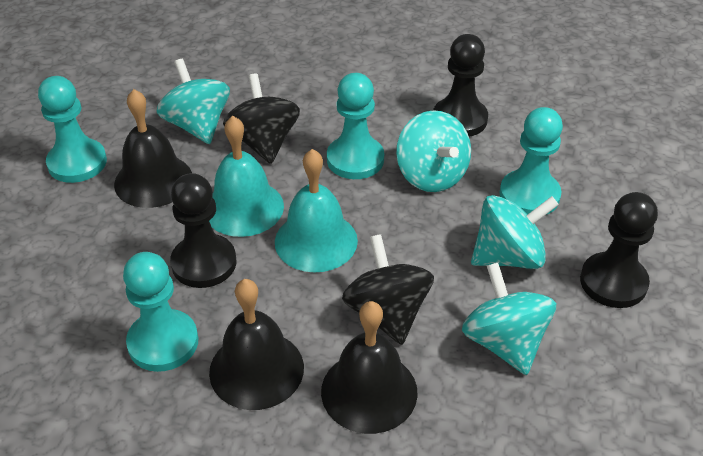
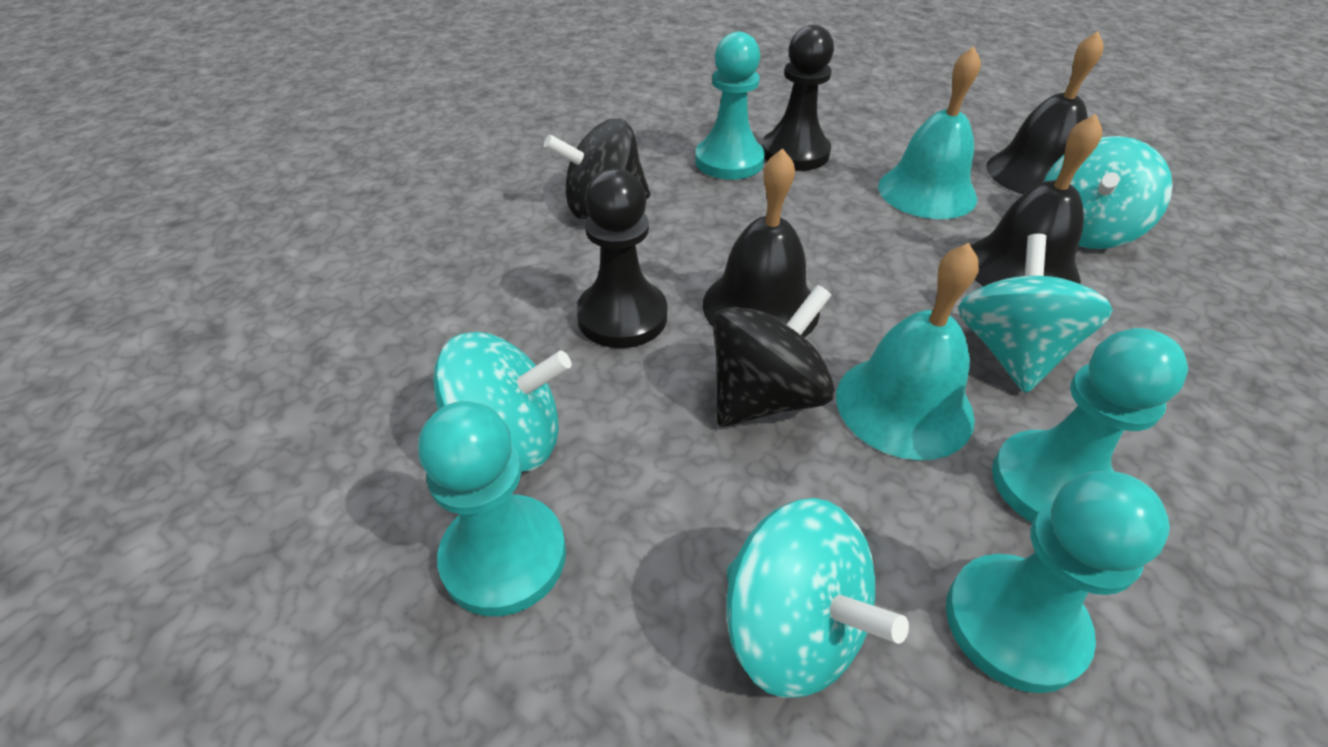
black pawn: 3 -> 2

